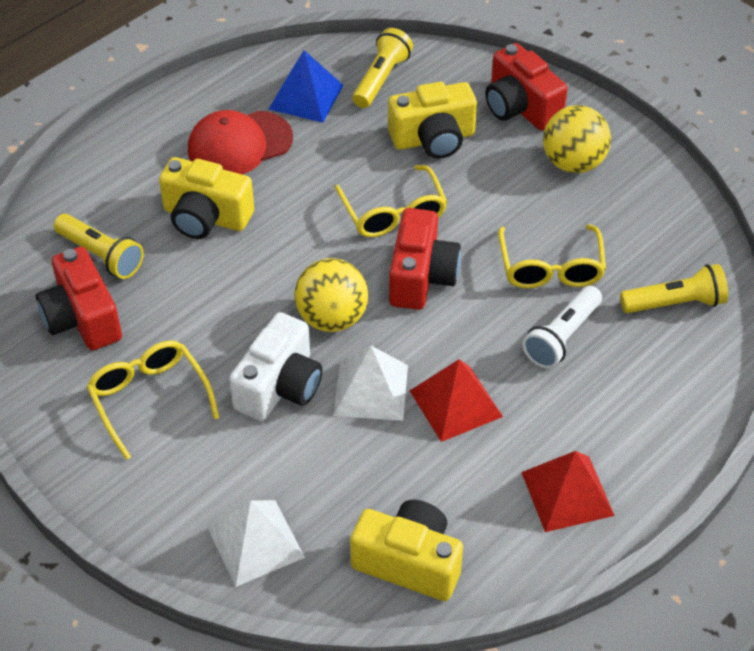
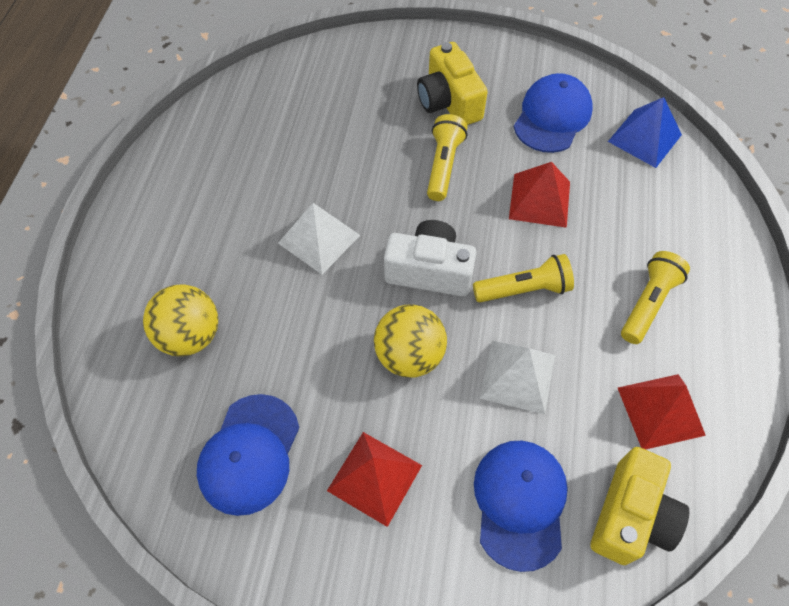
blue cap: 0 -> 3
red camera: 3 -> 0
red cap: 1 -> 0
red pyramid: 2 -> 3
white flashlight: 1 -> 0
yellow camera: 3 -> 2
yellow glasses: 3 -> 0

